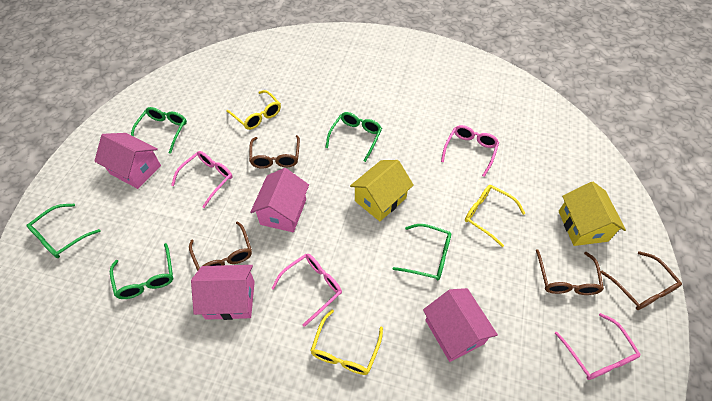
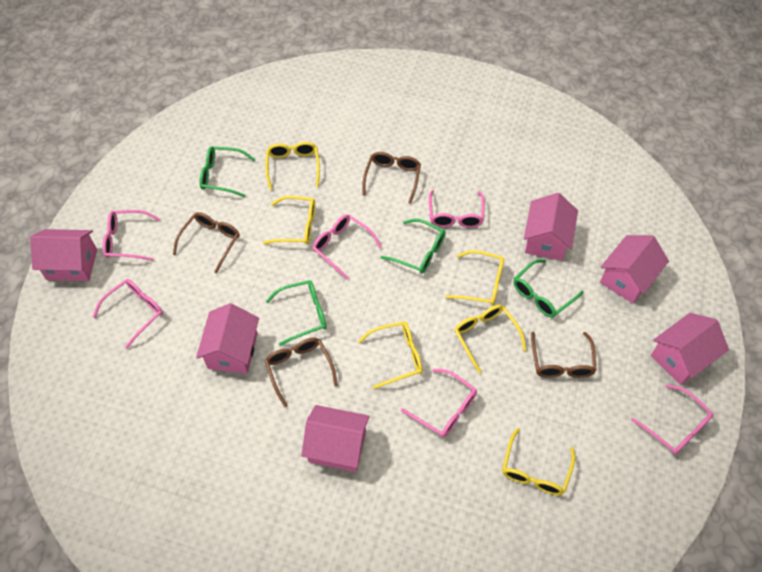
green glasses: 5 -> 4
pink glasses: 4 -> 6
pink house: 4 -> 6
yellow glasses: 3 -> 6
yellow house: 2 -> 0

